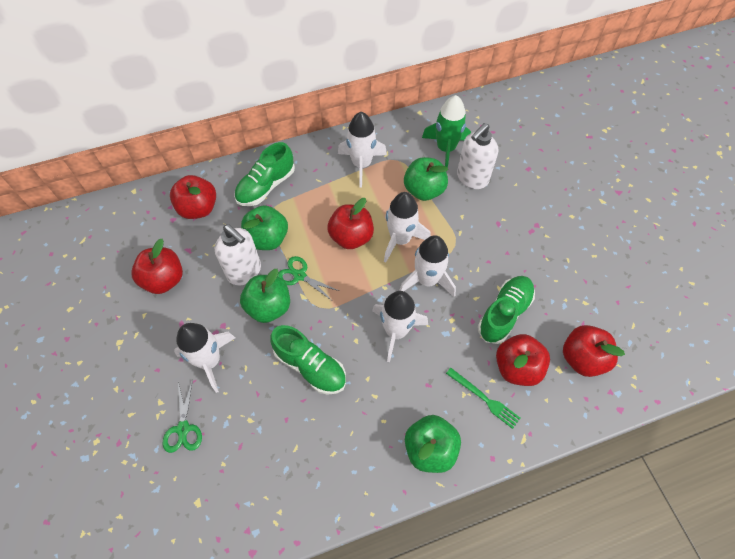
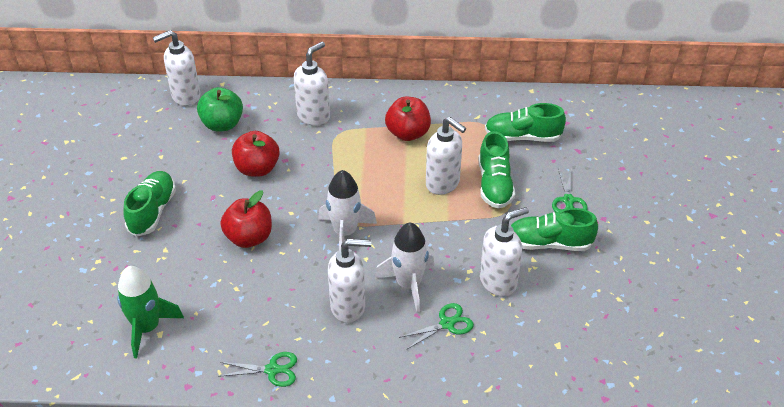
green apple: 4 -> 1
green fork: 1 -> 0
green scissors: 2 -> 3
green shoe: 3 -> 4
red apple: 5 -> 3
white rocket: 5 -> 2
white soap dispenser: 2 -> 5

